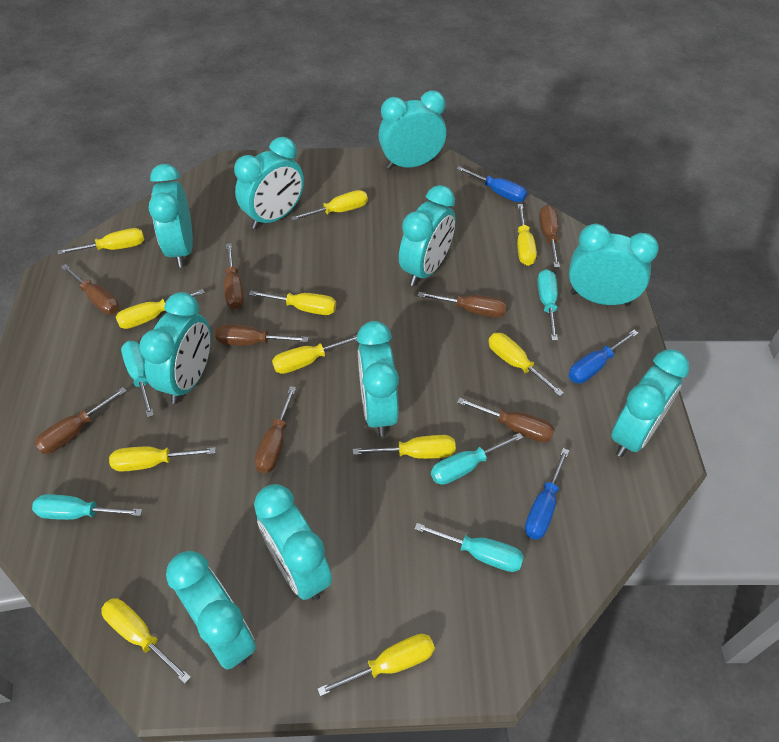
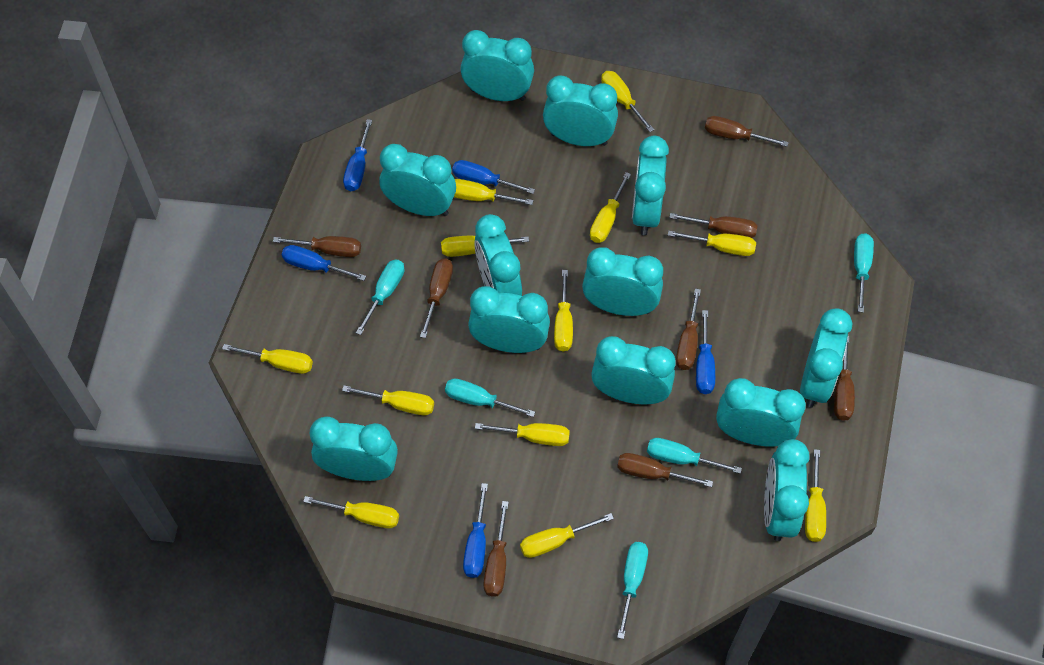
blue screwdriver: 3 -> 5
turquoise clock: 10 -> 12
yellow screwdriver: 11 -> 12

